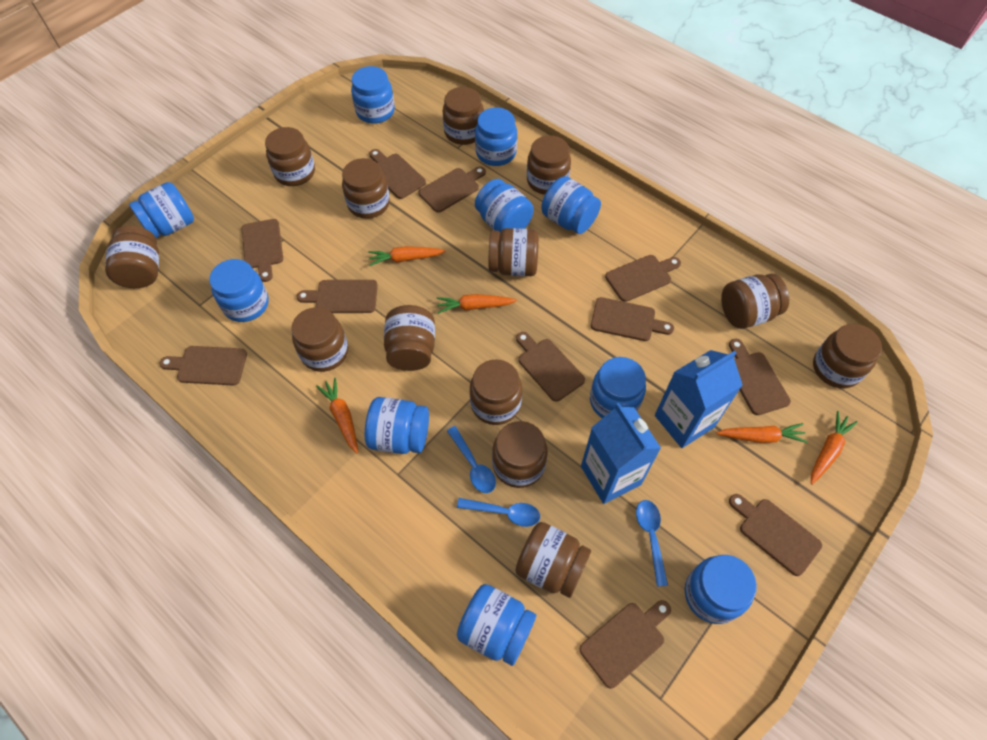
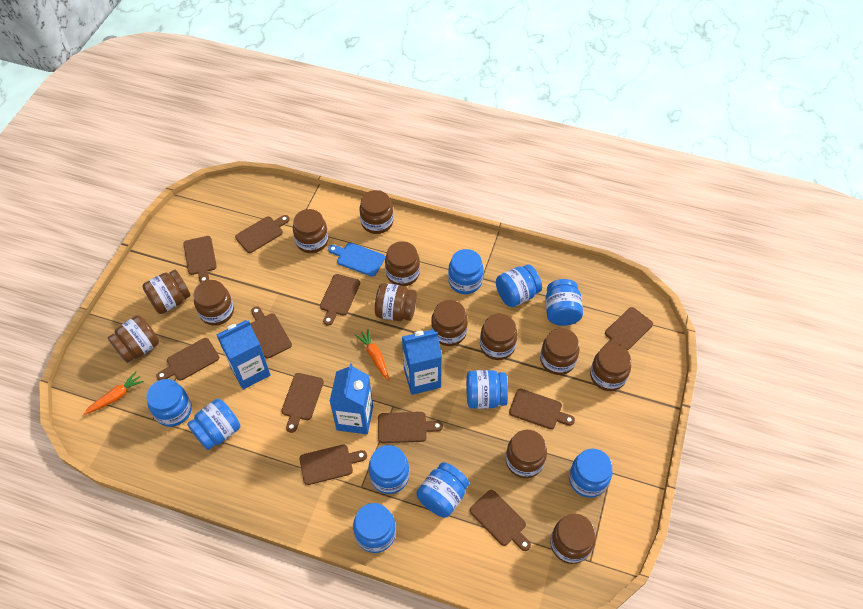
blue carton: 2 -> 3
blue cutting board: 0 -> 1
blue spoon: 3 -> 0
orange carrot: 5 -> 2

